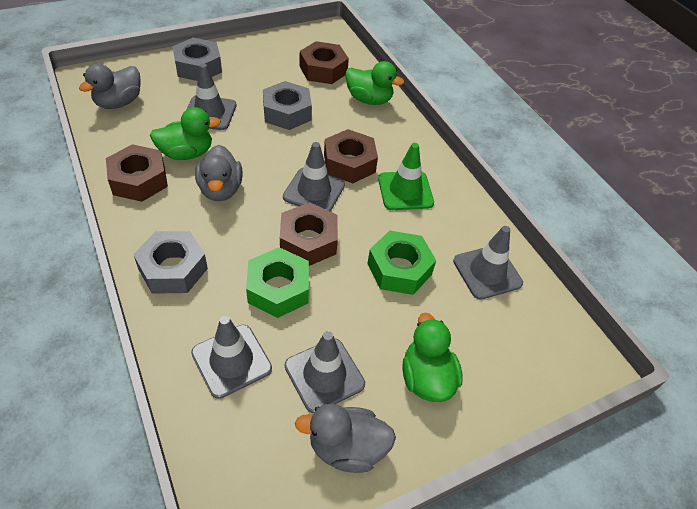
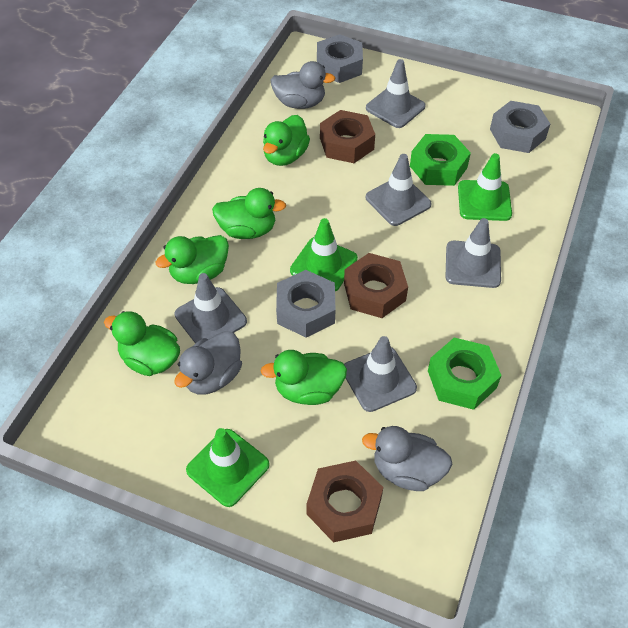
brown nut: 4 -> 3
green duck: 3 -> 5
green traffic cone: 1 -> 3

